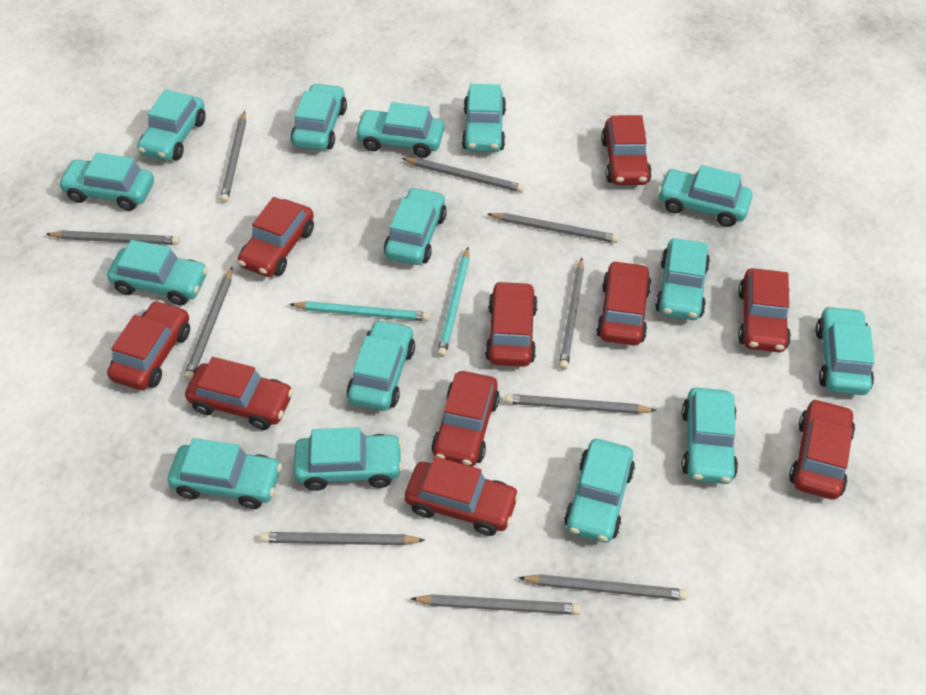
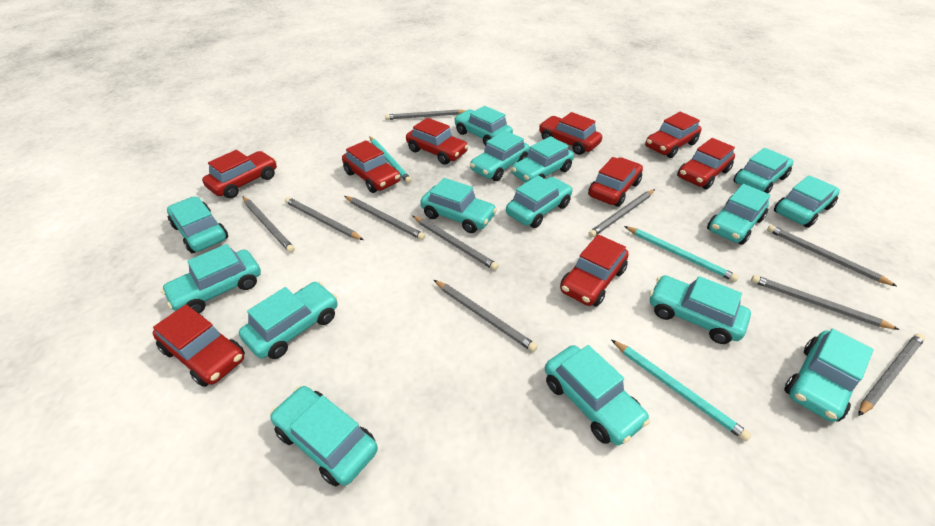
red car: 10 -> 9
turquoise pencil: 2 -> 3

